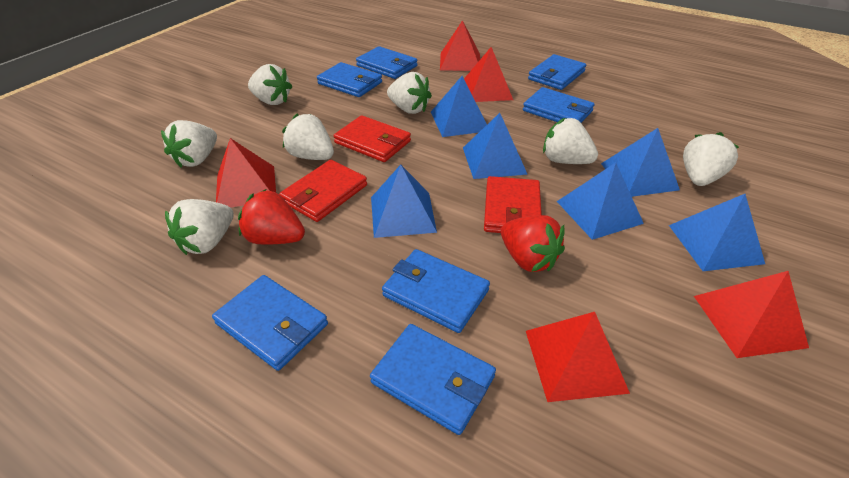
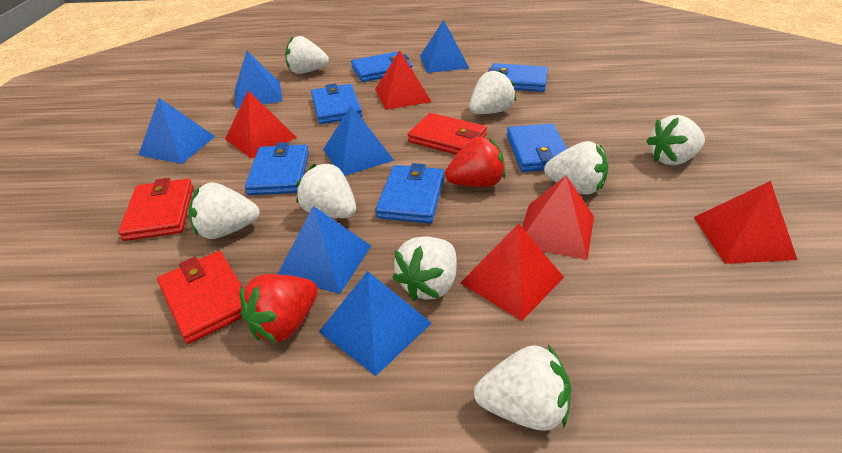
blue wallet: 7 -> 6
white strawberry: 7 -> 8

